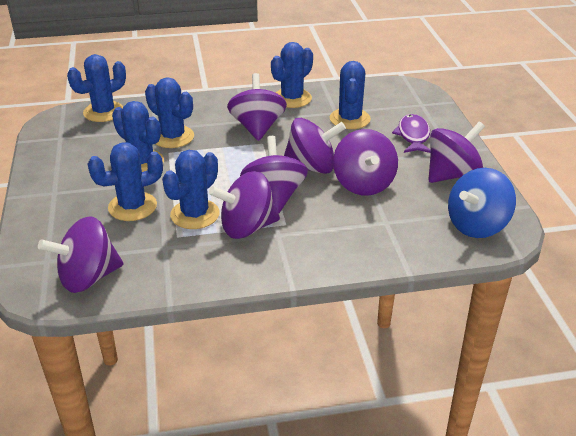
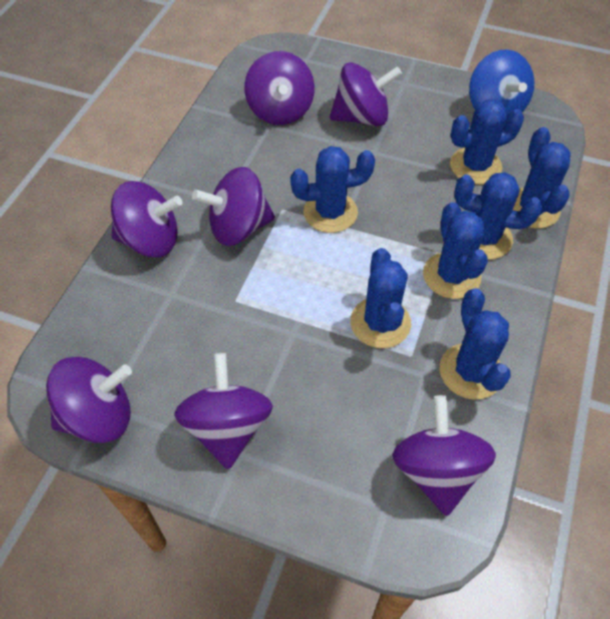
purple fish: 1 -> 0

